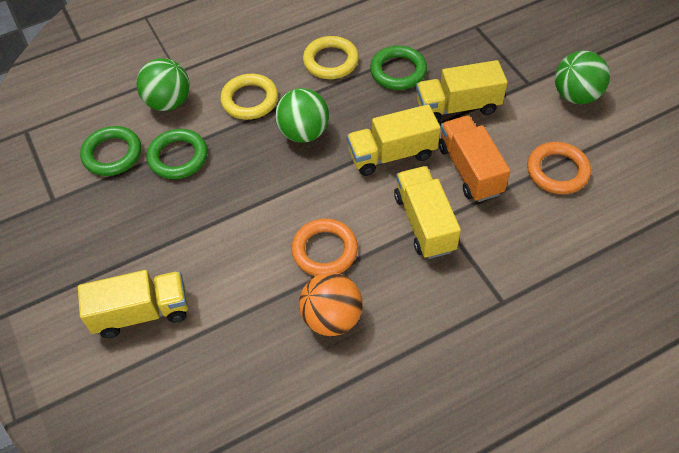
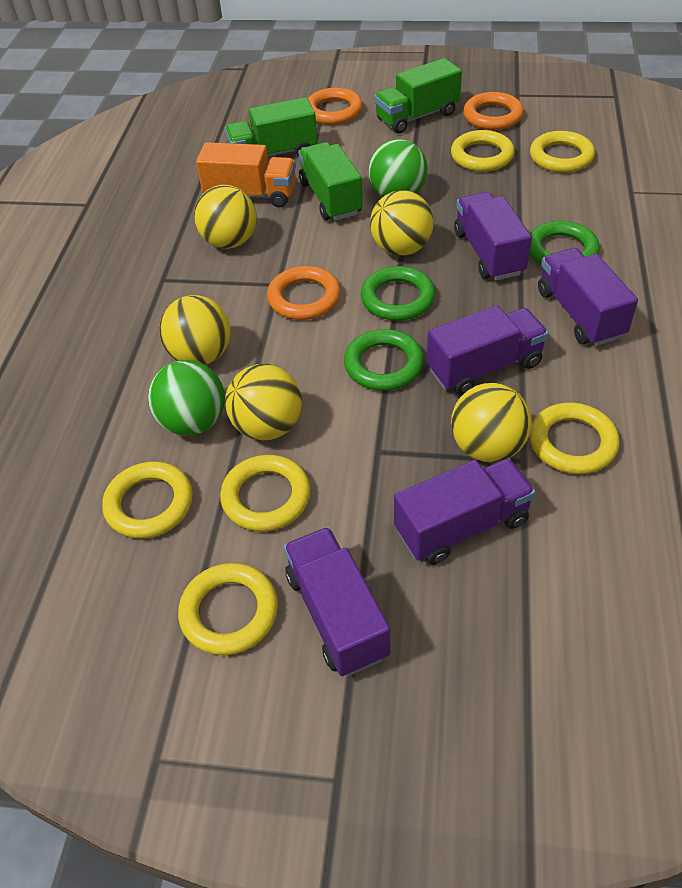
green ball: 3 -> 2
green truck: 0 -> 3
orange ball: 1 -> 0
orange ring: 2 -> 3
purple truck: 0 -> 5
yellow ball: 0 -> 5
yellow ring: 2 -> 6
yellow truck: 4 -> 0

